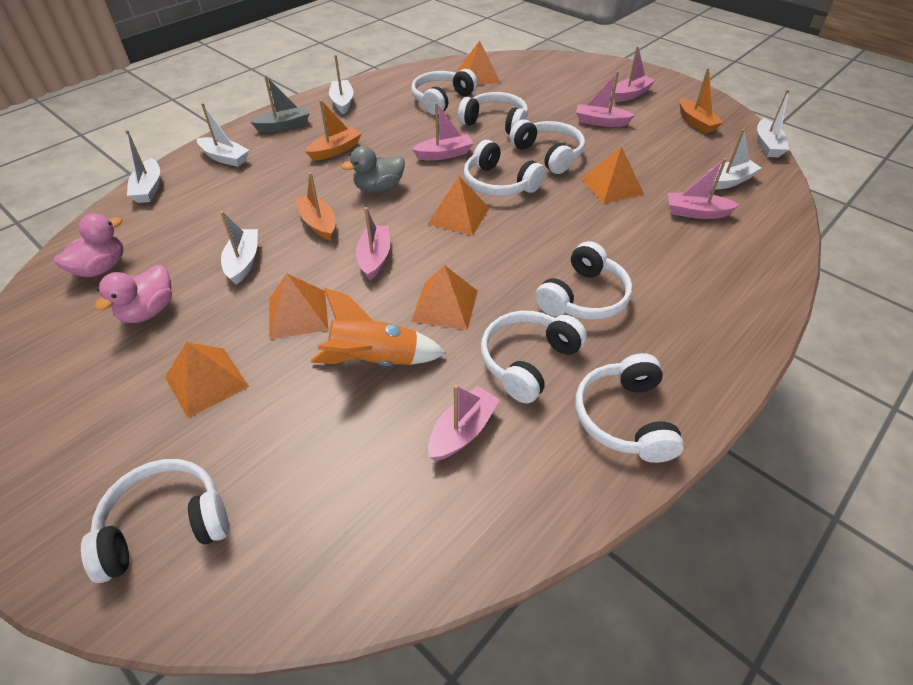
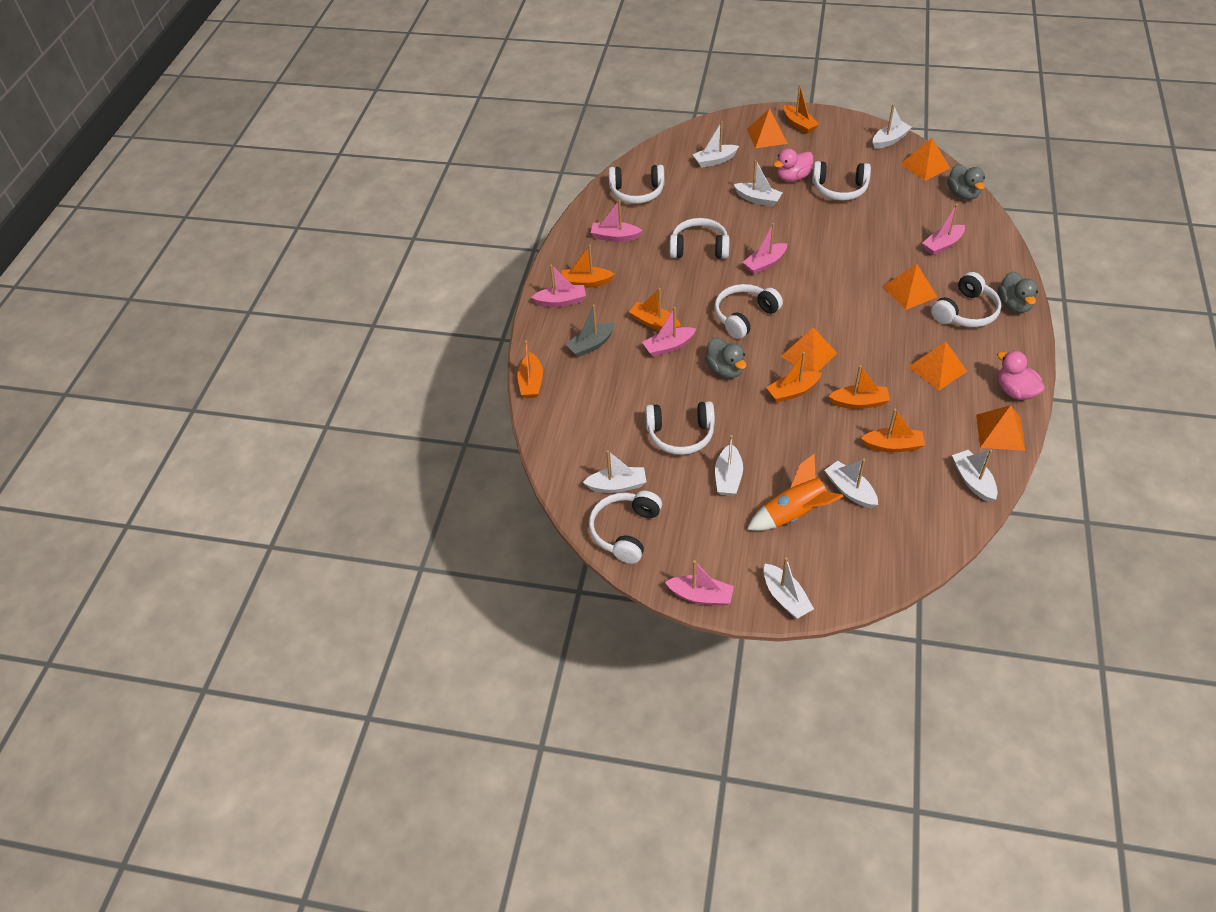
grey duck: 1 -> 3
orange boat: 3 -> 7
white boat: 6 -> 8
white headphones: 8 -> 7

